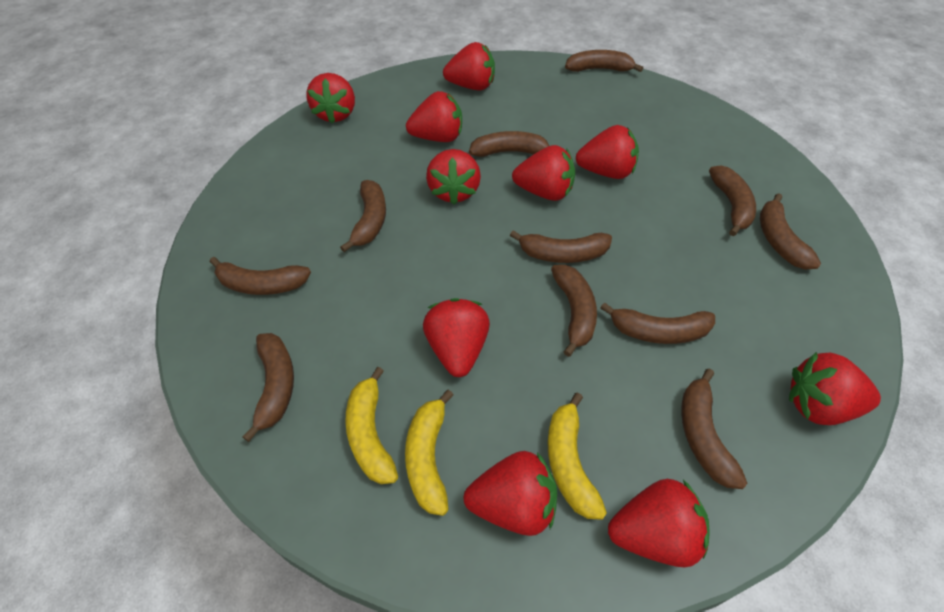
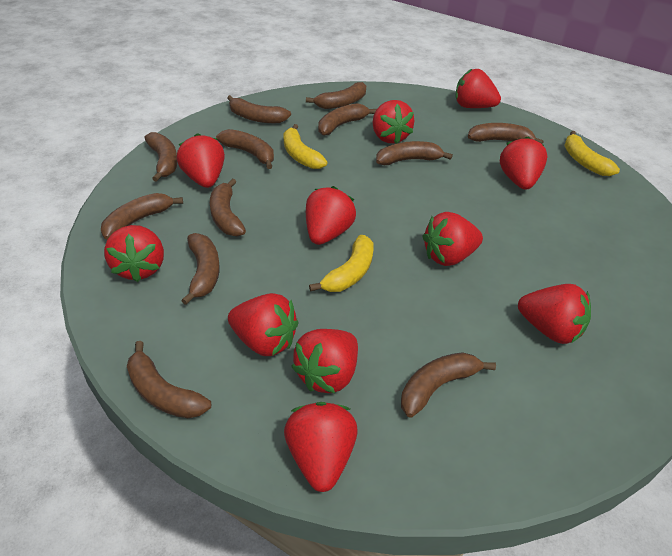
brown banana: 11 -> 12
red strawberry: 10 -> 11

